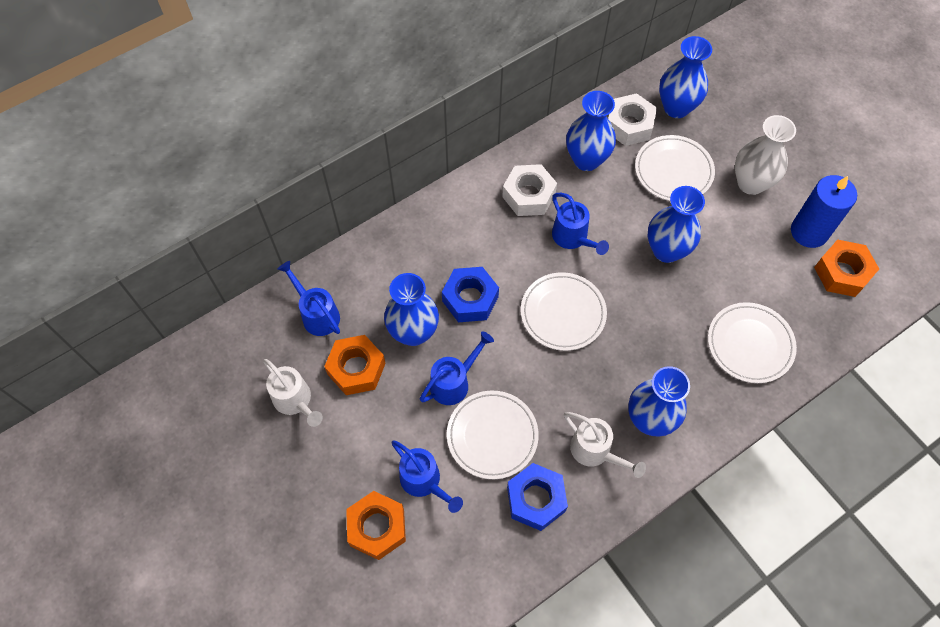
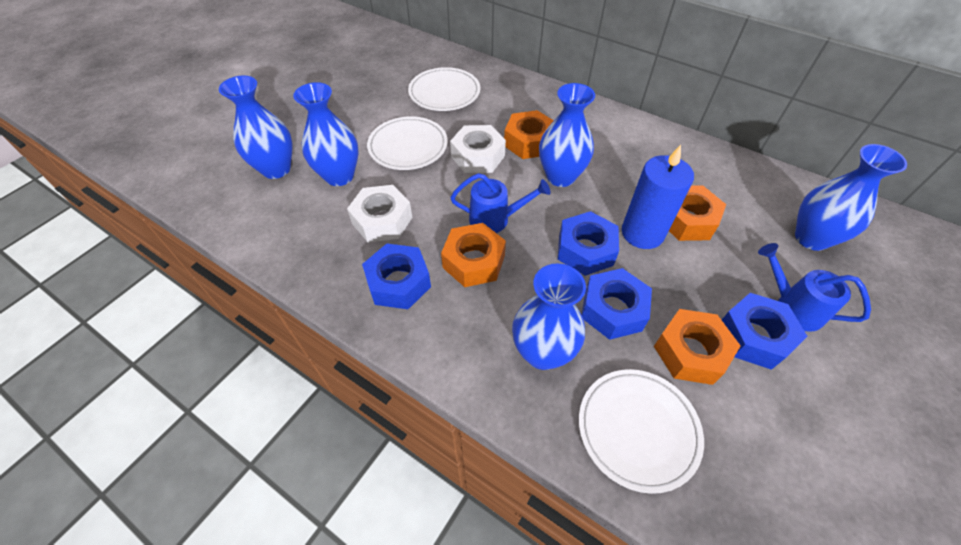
blue nut: 2 -> 4
blue watering can: 4 -> 2
orange nut: 3 -> 4
white plate: 4 -> 3
white vase: 1 -> 0
white watering can: 2 -> 0

